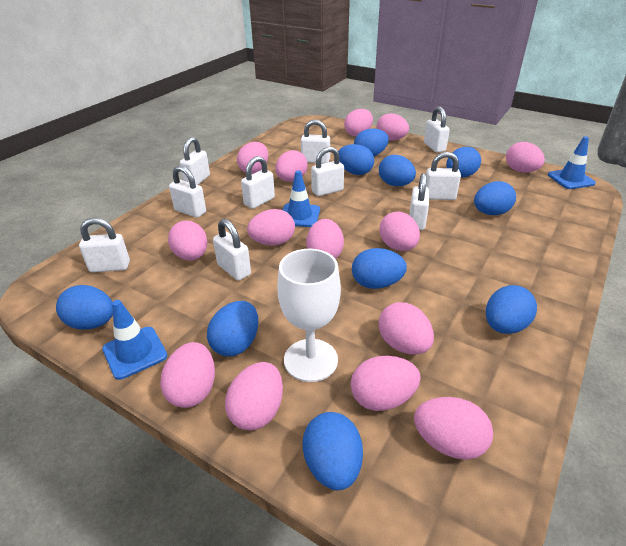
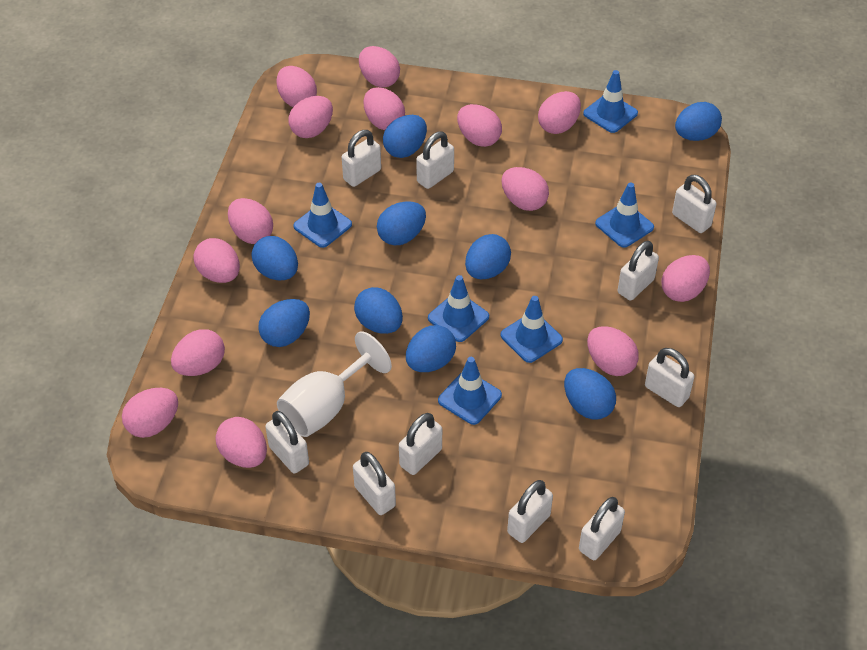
blue egg: 10 -> 9
blue traffic cone: 3 -> 6

